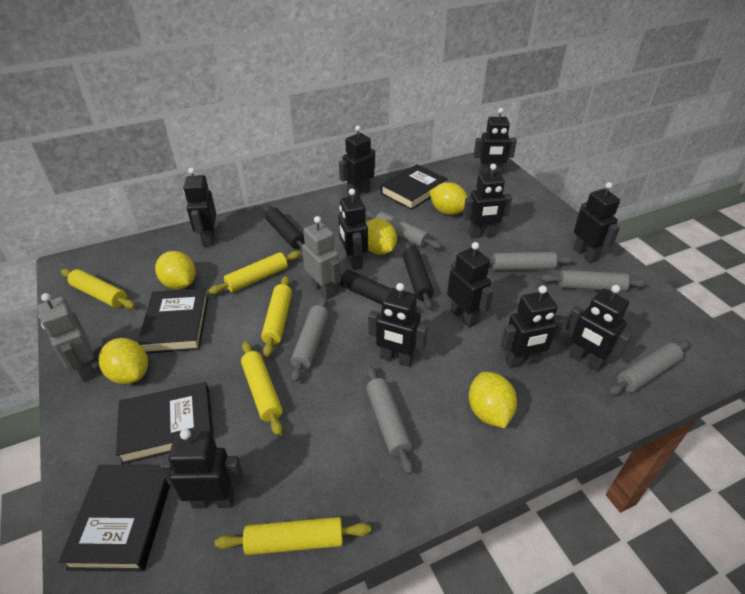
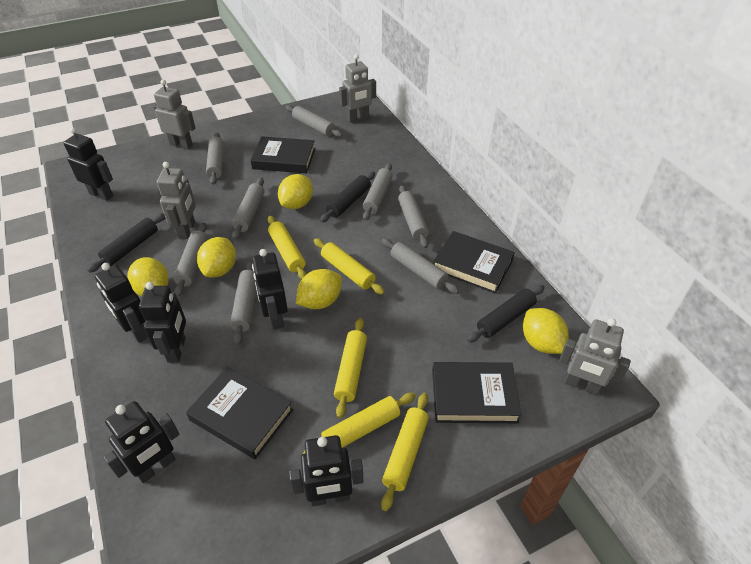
black robot: 11 -> 6
grey robot: 2 -> 4
grey rolling pin: 6 -> 8

